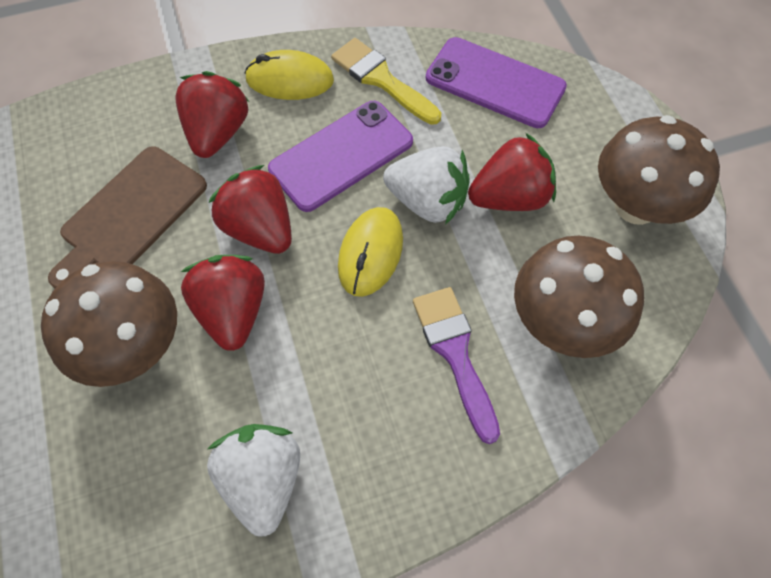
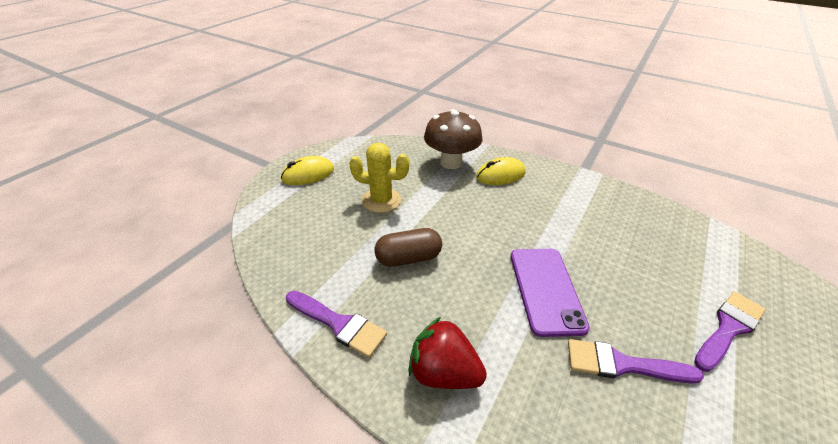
brown capsule: 0 -> 1
brown cutting board: 1 -> 0
brown mushroom: 3 -> 1
purple brush: 1 -> 3
purple phone: 2 -> 1
red strawberry: 4 -> 1
white strawberry: 2 -> 0
yellow brush: 1 -> 0
yellow cactus: 0 -> 1

